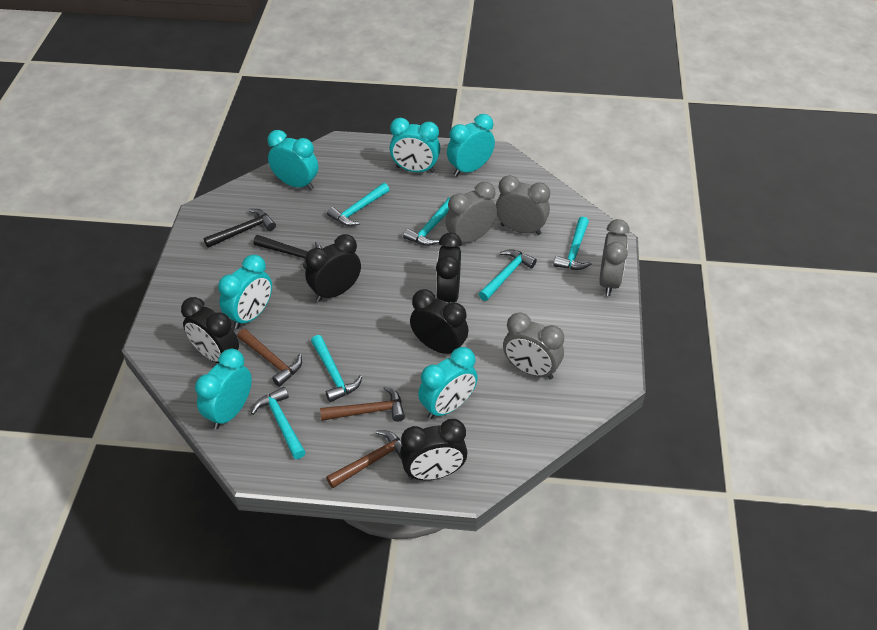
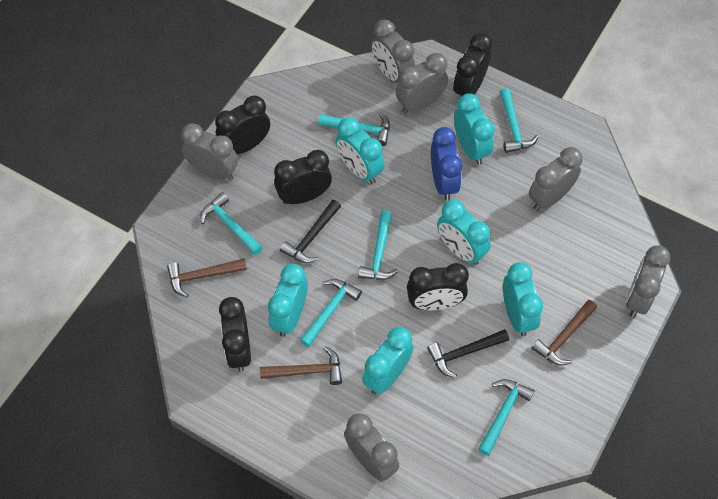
blue clock: 0 -> 1
grey clock: 4 -> 6

